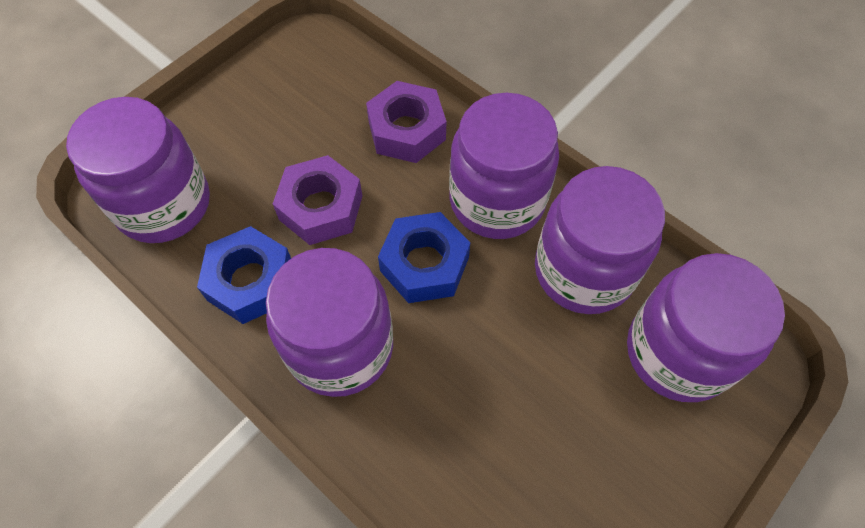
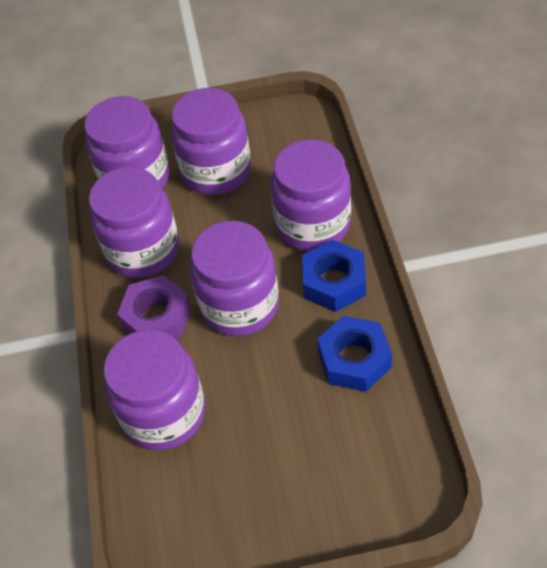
purple jar: 5 -> 6
purple nut: 2 -> 1

